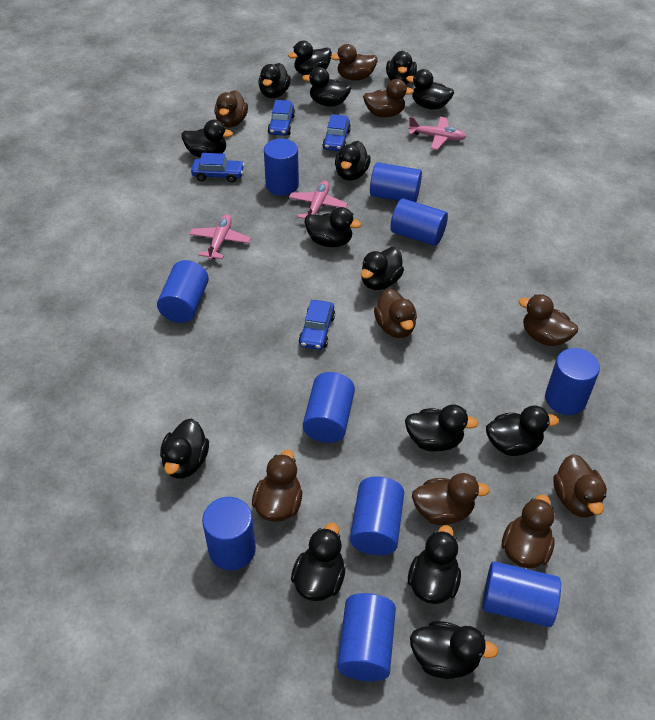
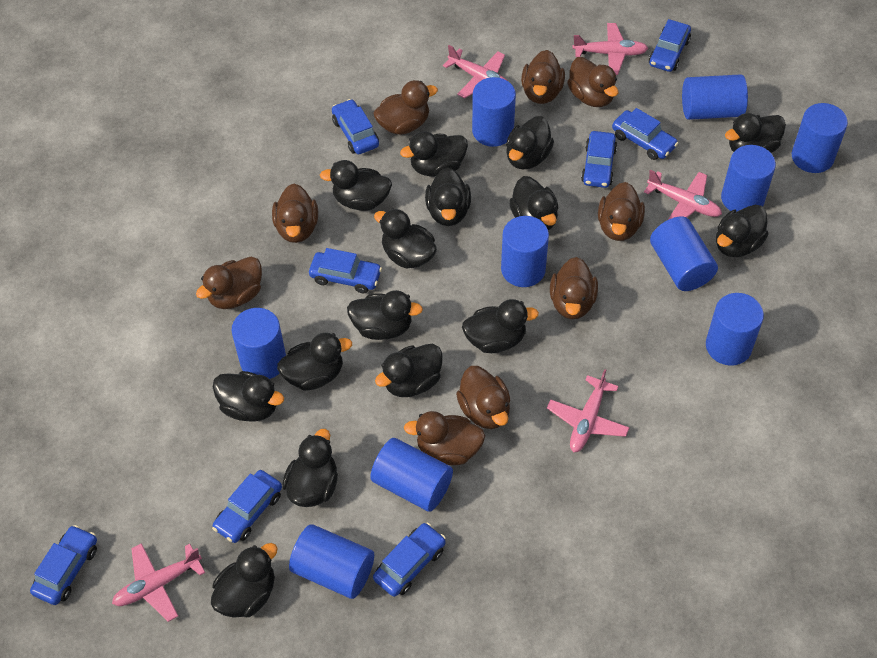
blue car: 4 -> 8
pink plane: 3 -> 5

